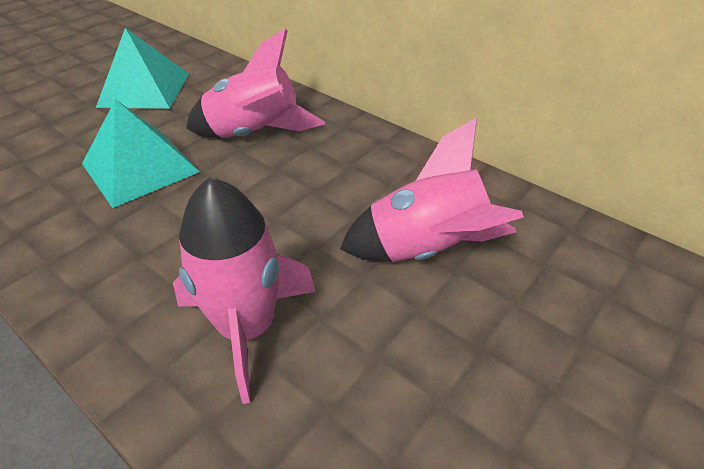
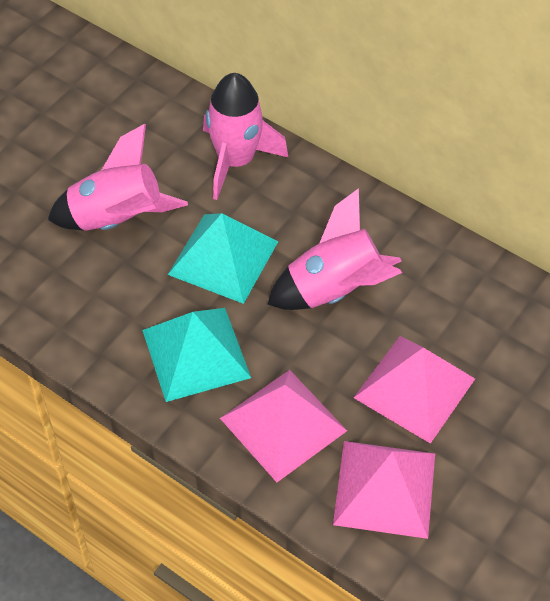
pink pyramid: 0 -> 3

